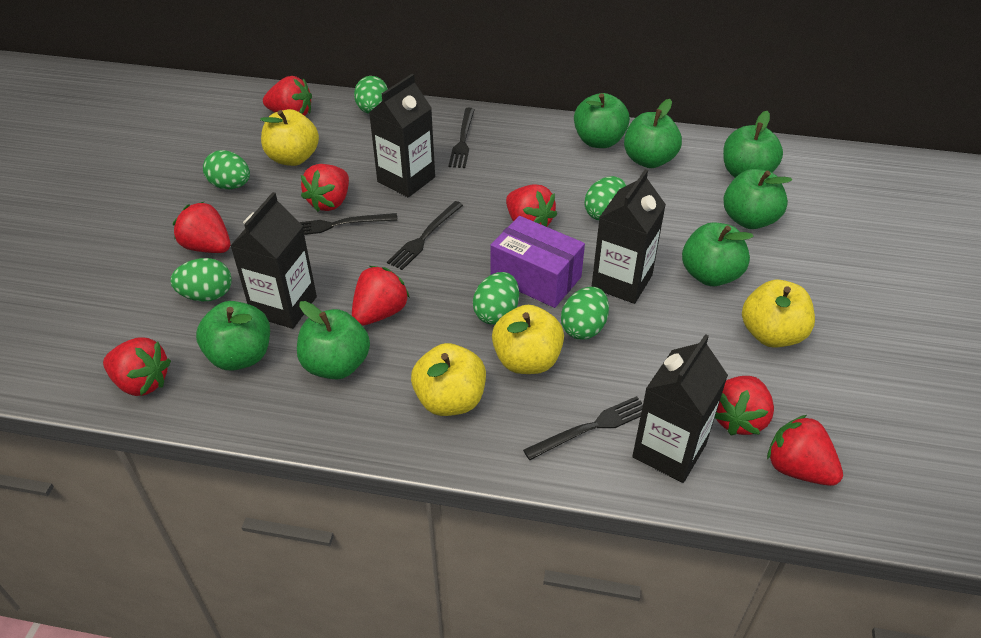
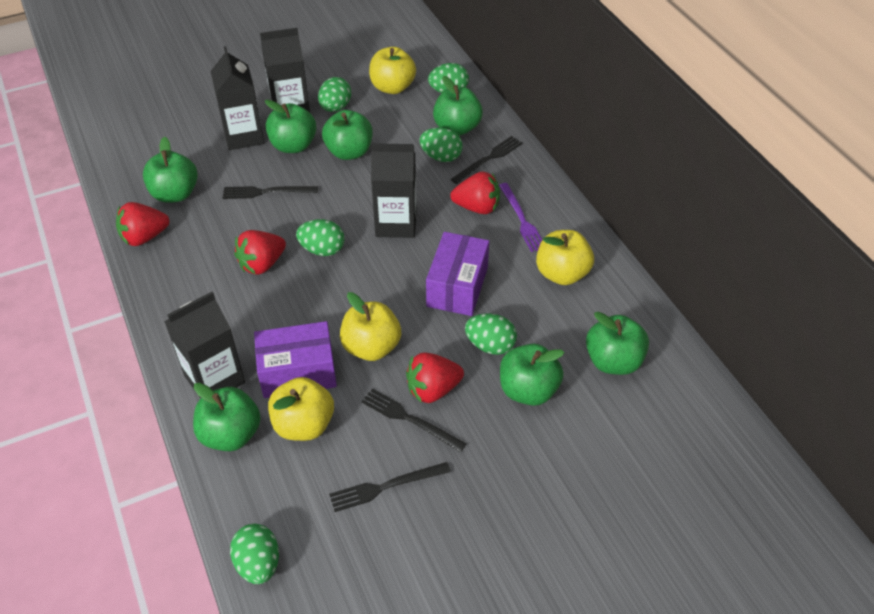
purple box: 1 -> 2
purple fork: 0 -> 1
red strawberry: 8 -> 4

